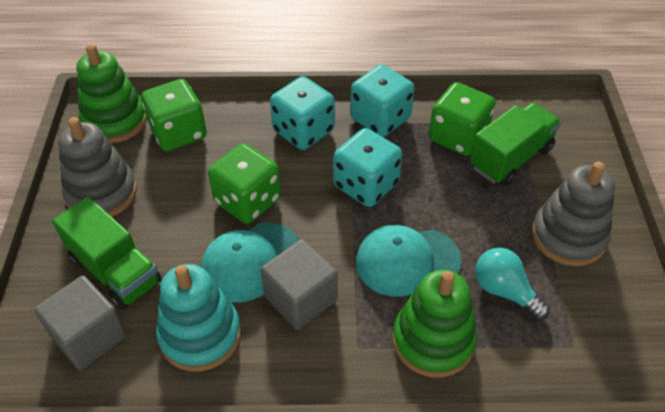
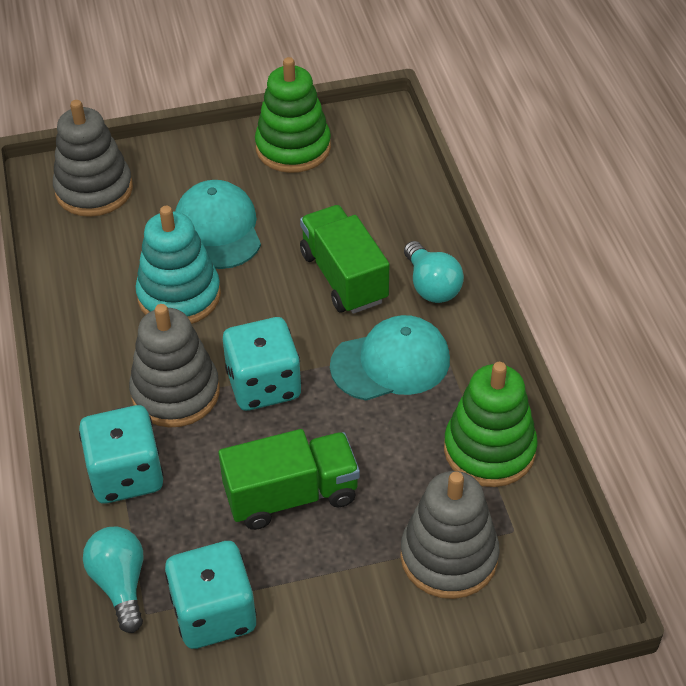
green dice: 3 -> 0
grey cube: 2 -> 0
grey stacking toy: 2 -> 3
turquoise light bulb: 1 -> 2

